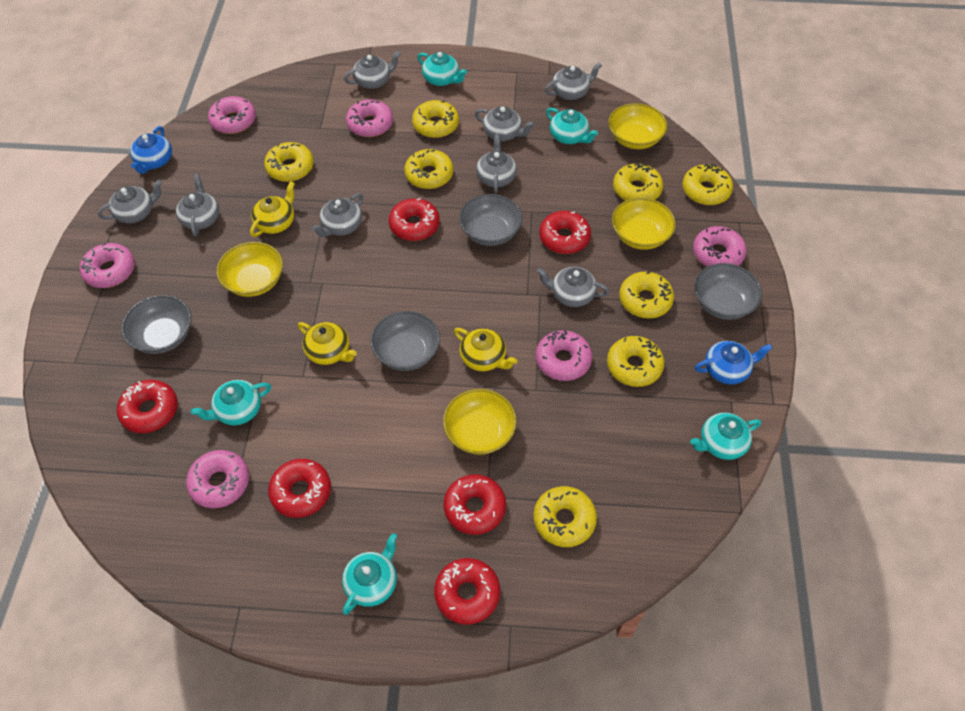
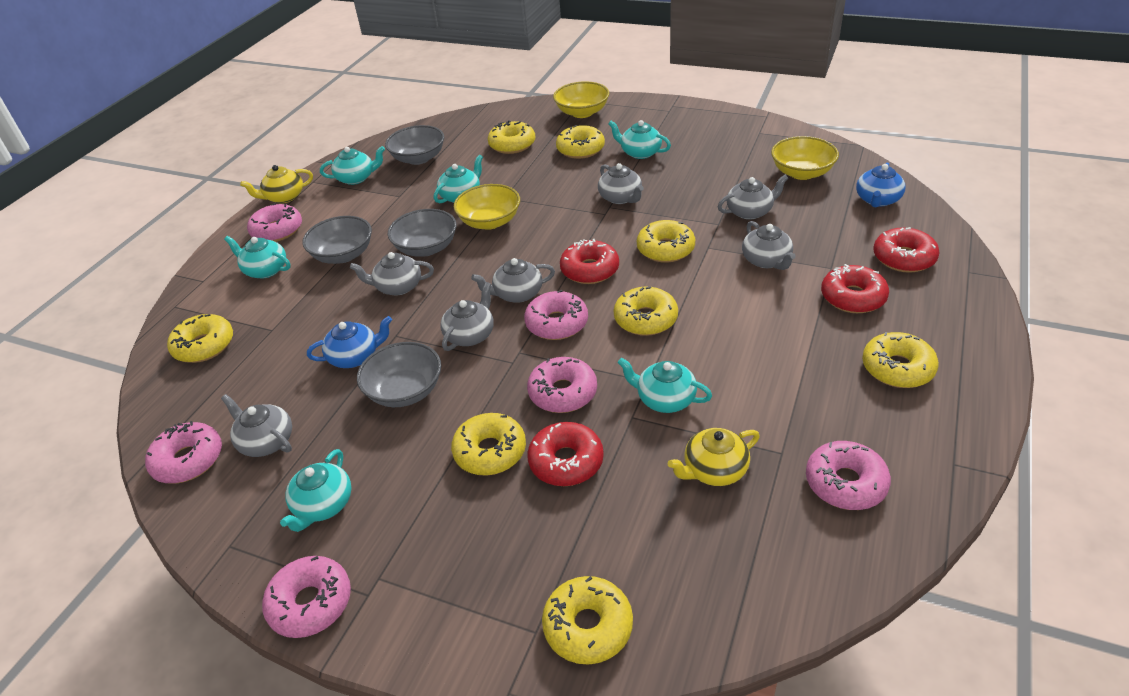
grey teapot: 8 -> 7
red donut: 6 -> 4
turquoise teapot: 5 -> 6
yellow bowl: 4 -> 3
yellow teapot: 3 -> 2

